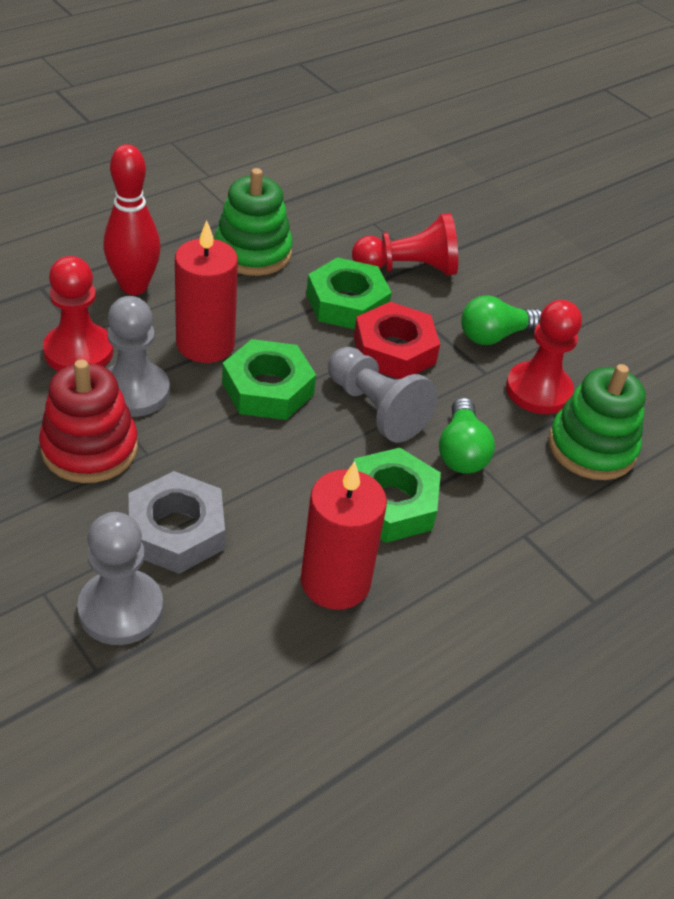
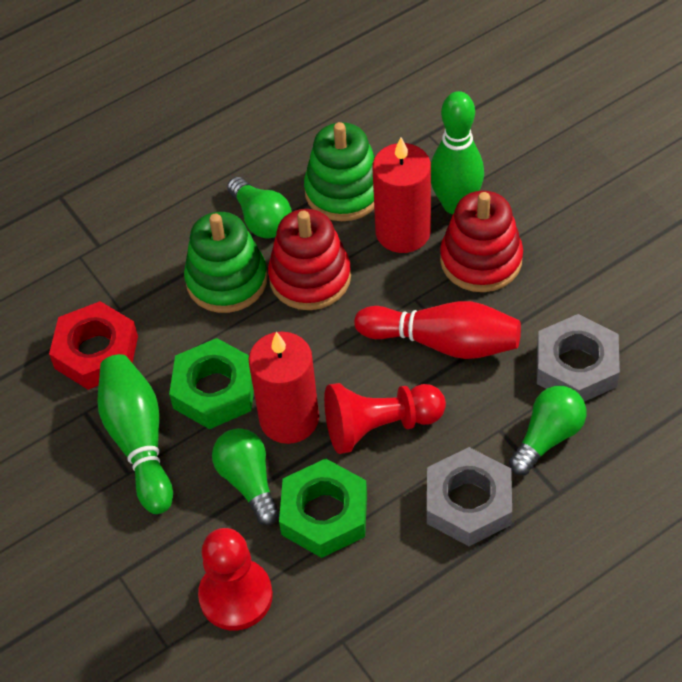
green bowling pin: 0 -> 2
green light bulb: 2 -> 3
green nut: 3 -> 2
grey nut: 1 -> 2
grey pawn: 3 -> 0
red pawn: 3 -> 2
red stacking toy: 1 -> 2

